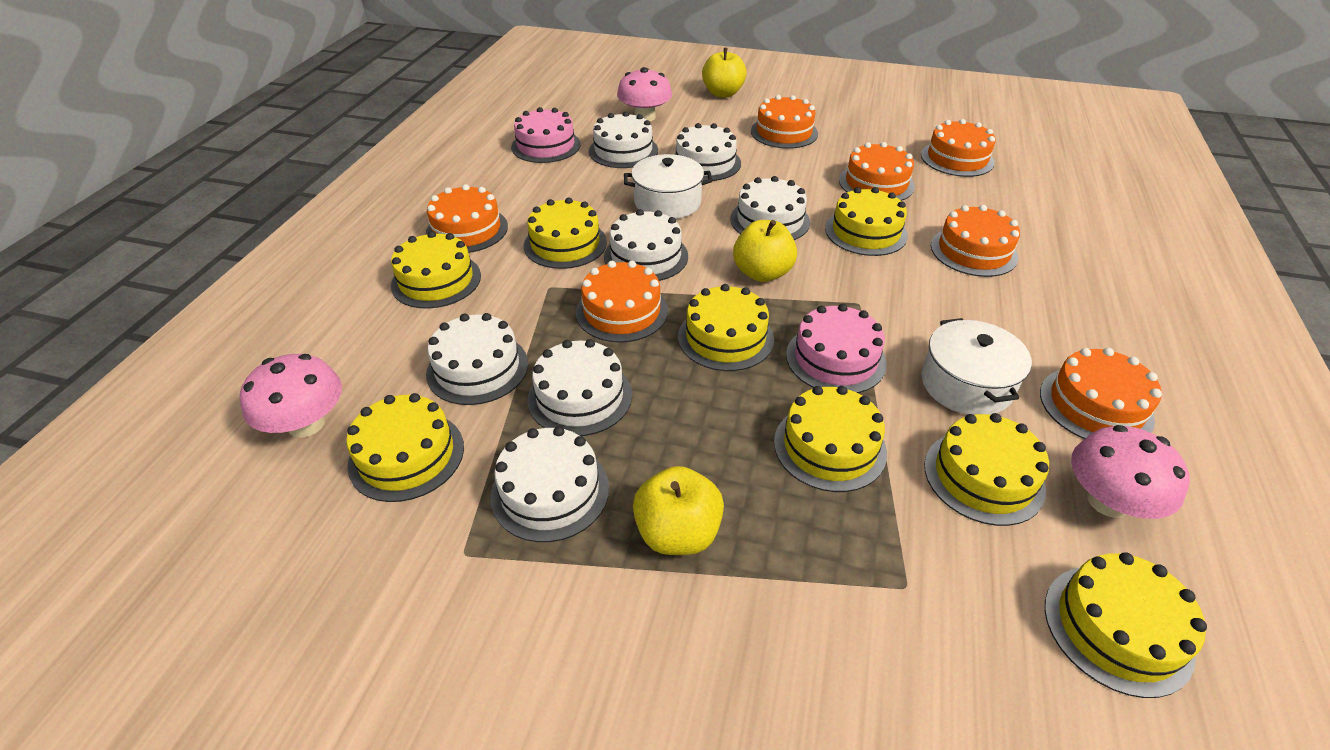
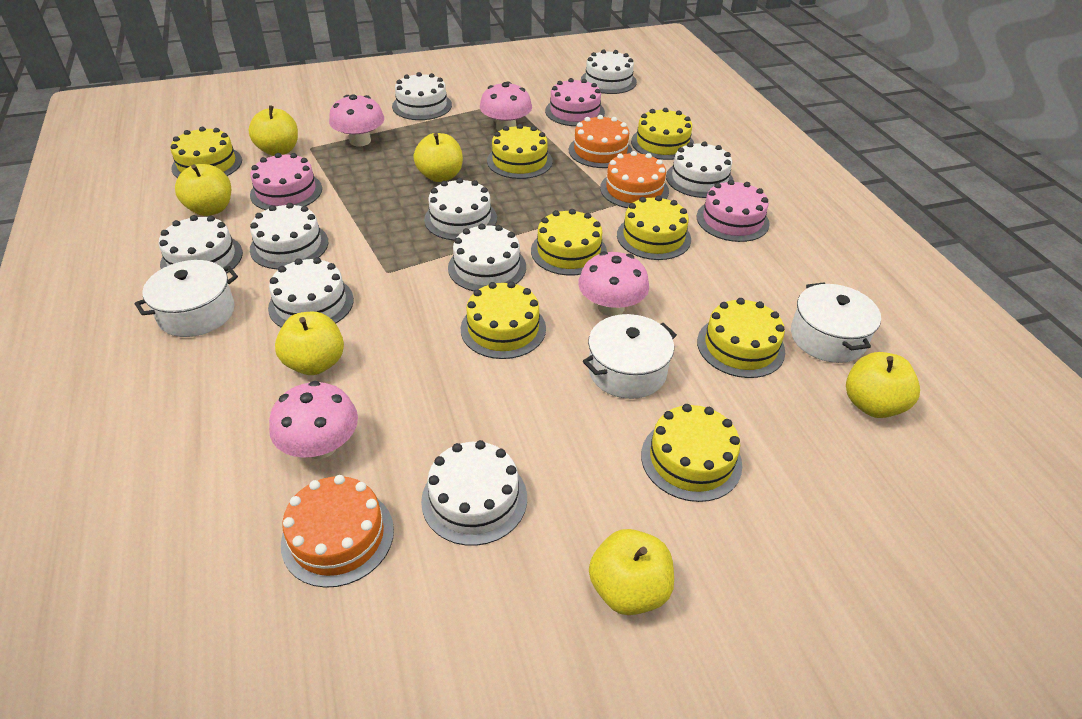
orange cake: 7 -> 3
pink cake: 2 -> 3
pink mushroom: 3 -> 4
white cake: 7 -> 9
white pot: 2 -> 3
yellow apple: 3 -> 6

